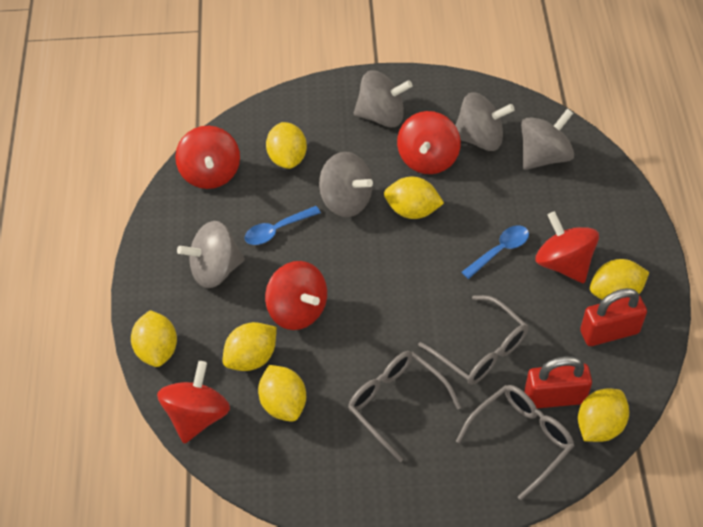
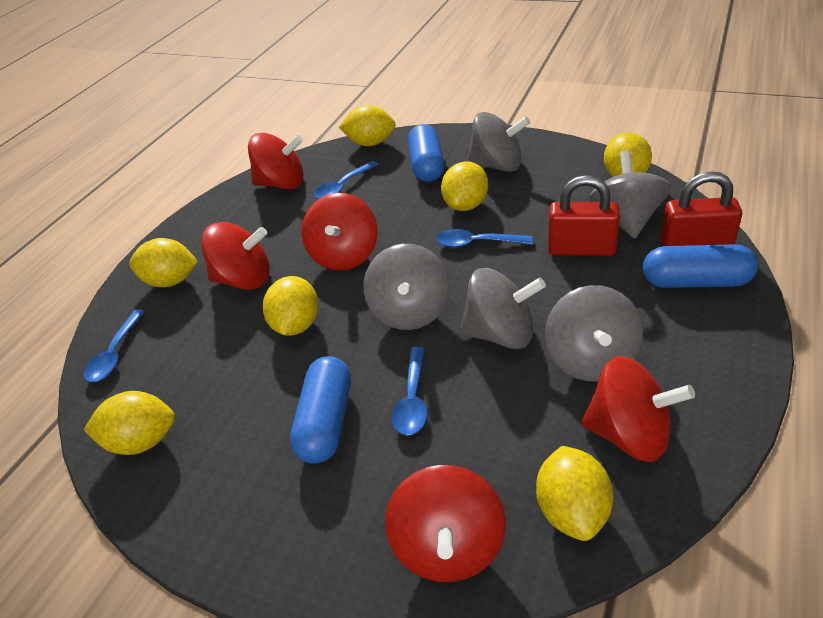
blue capsule: 0 -> 3
blue spoon: 2 -> 4
grey glasses: 3 -> 0

